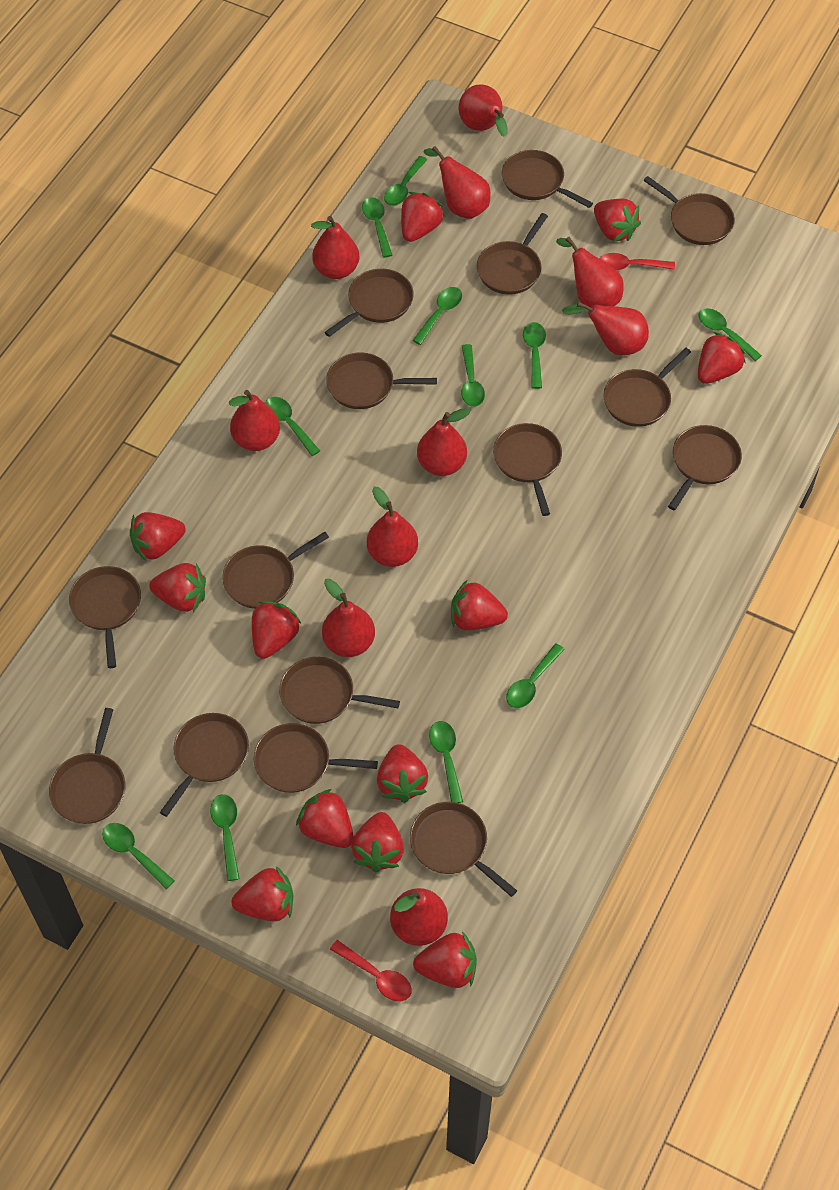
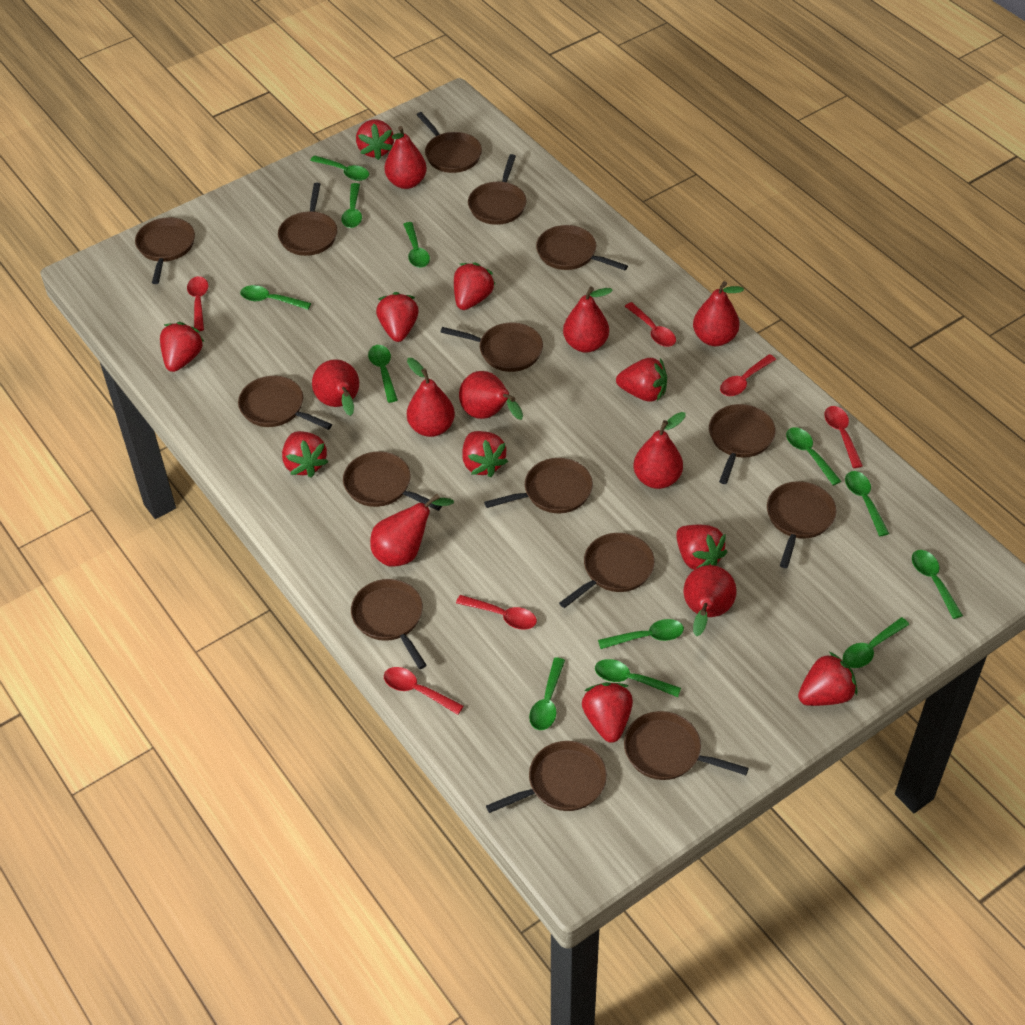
green spoon: 11 -> 12
red pear: 10 -> 9
red spoon: 2 -> 6
red strawberry: 12 -> 10

